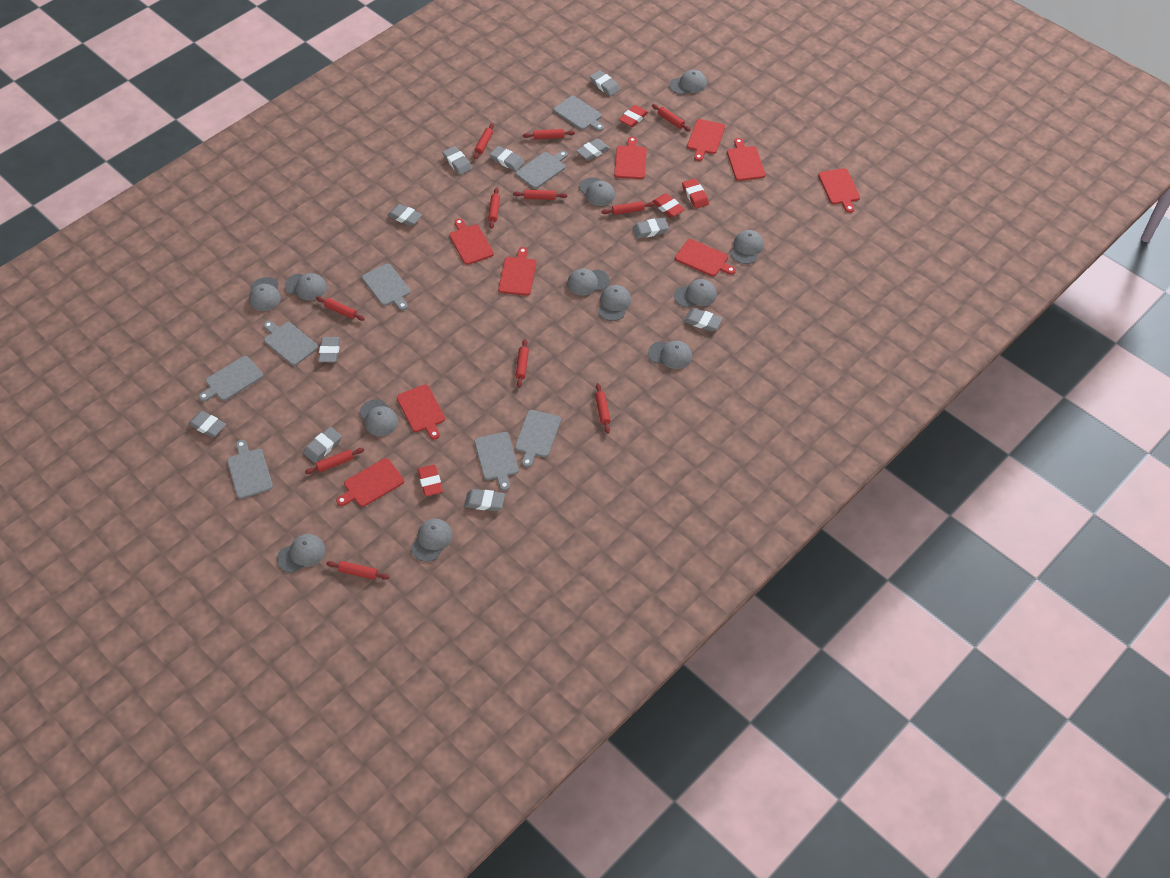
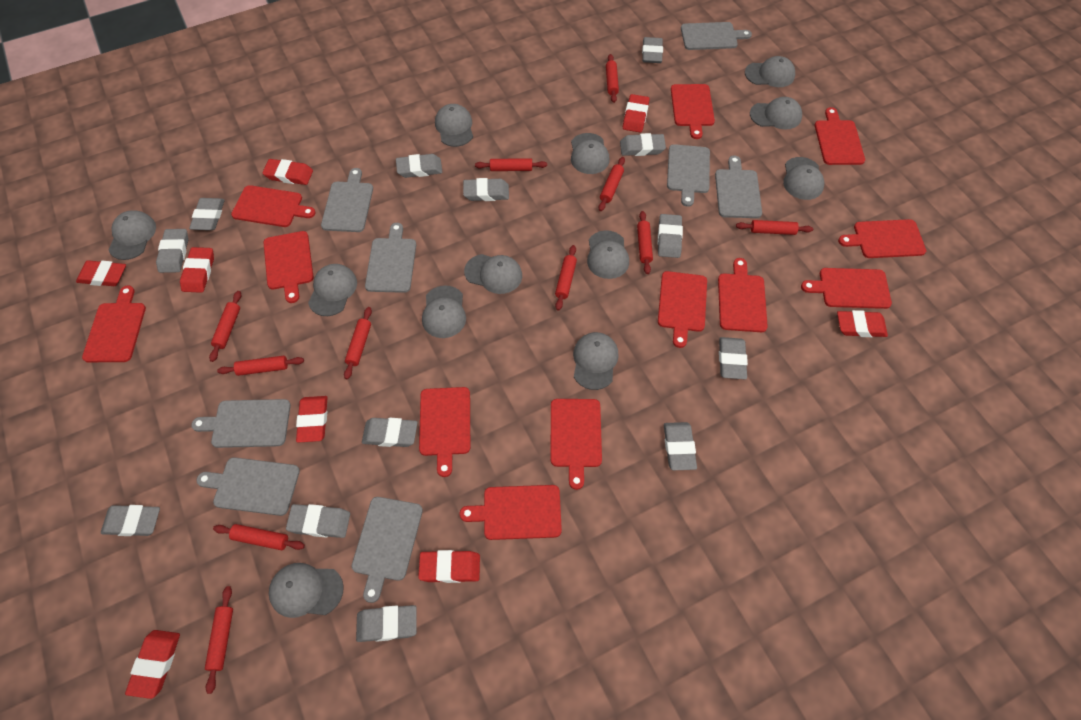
grey eraser: 11 -> 13
red cutting board: 9 -> 12
red eraser: 4 -> 8

